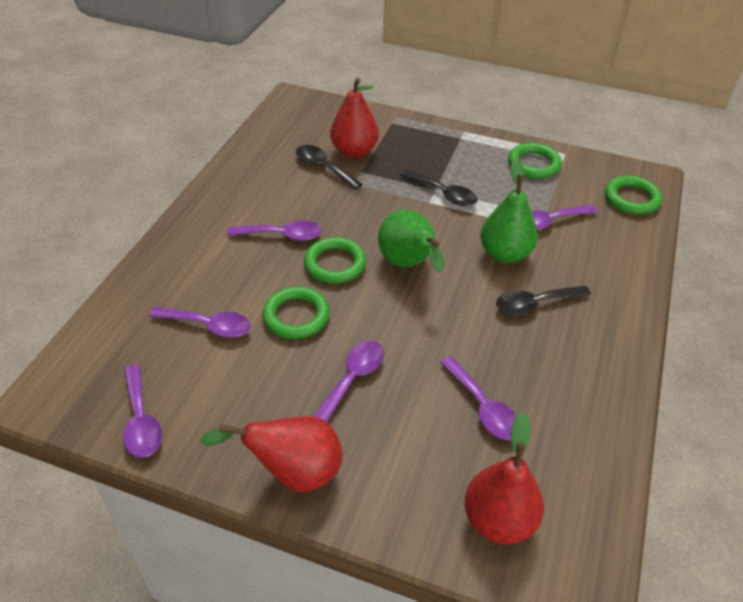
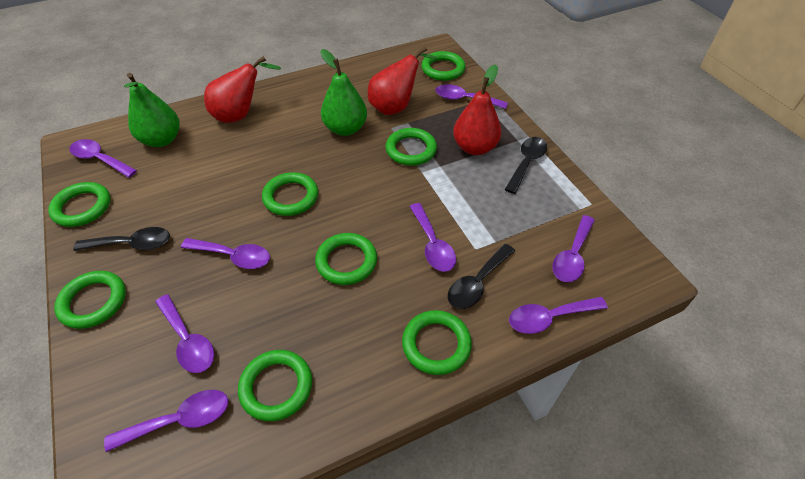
green ring: 4 -> 8
purple spoon: 6 -> 8

